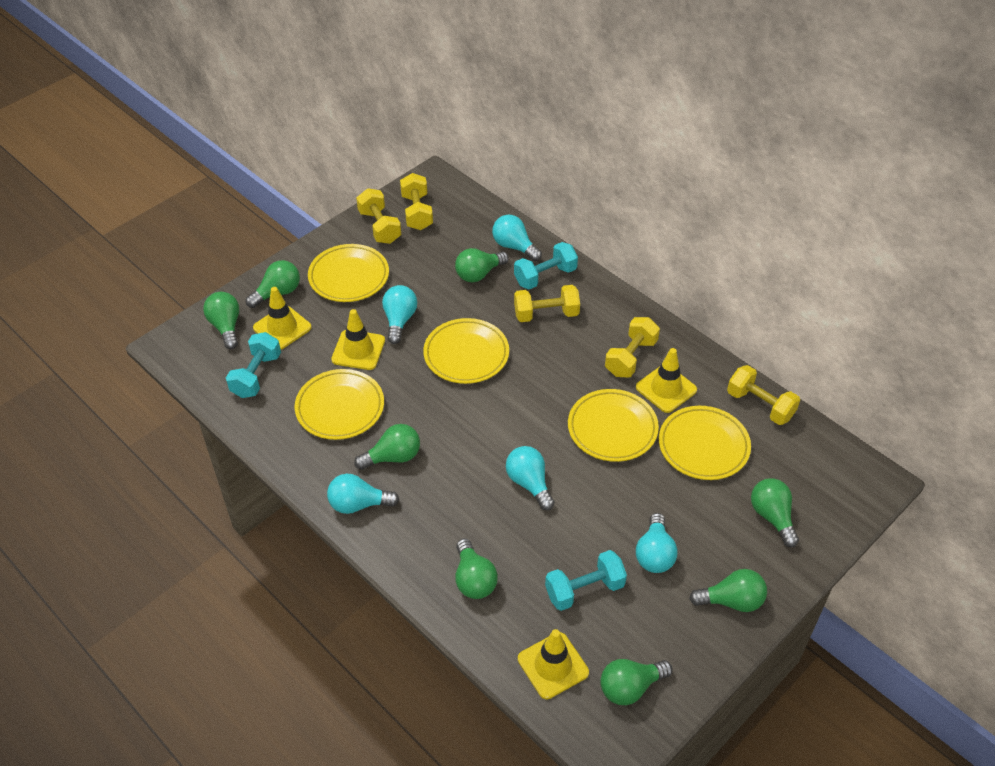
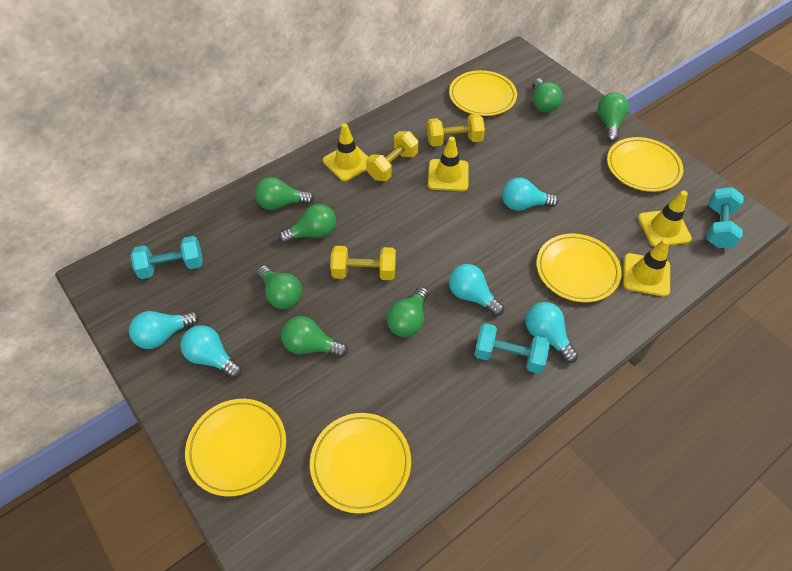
green light bulb: 8 -> 7
yellow dumbbell: 5 -> 3

